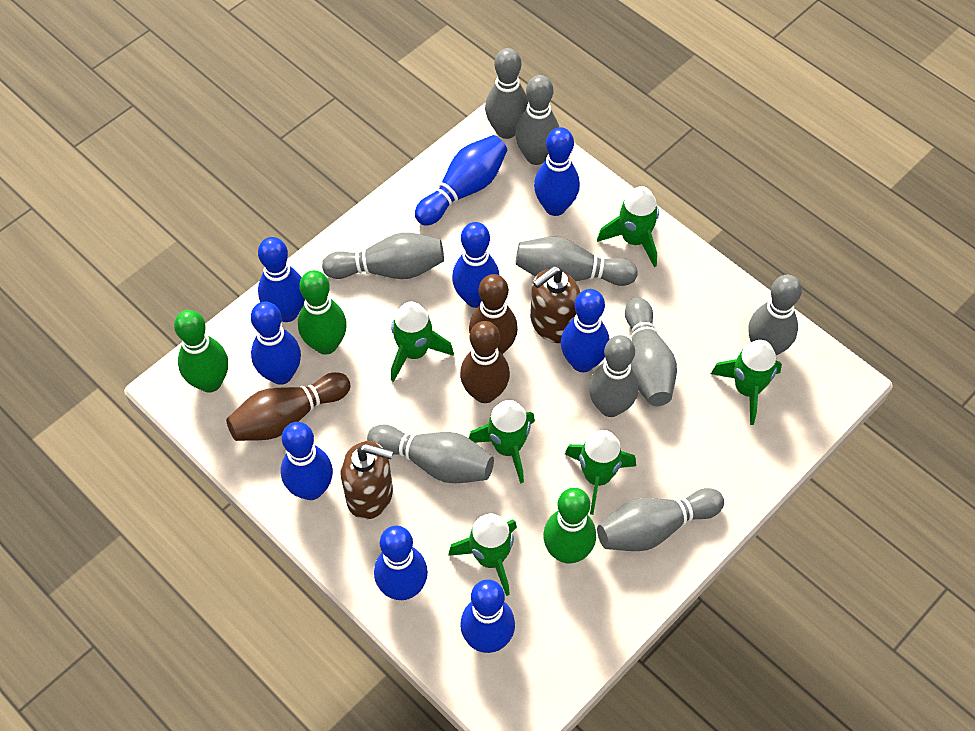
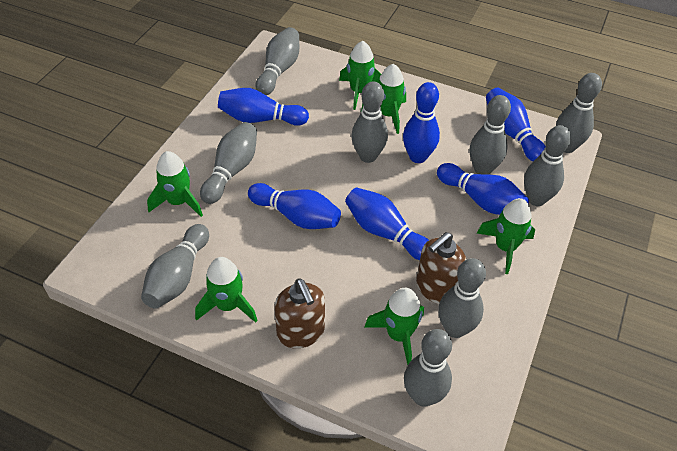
blue bowling pin: 9 -> 6
brown bowling pin: 3 -> 0
green bowling pin: 3 -> 0

